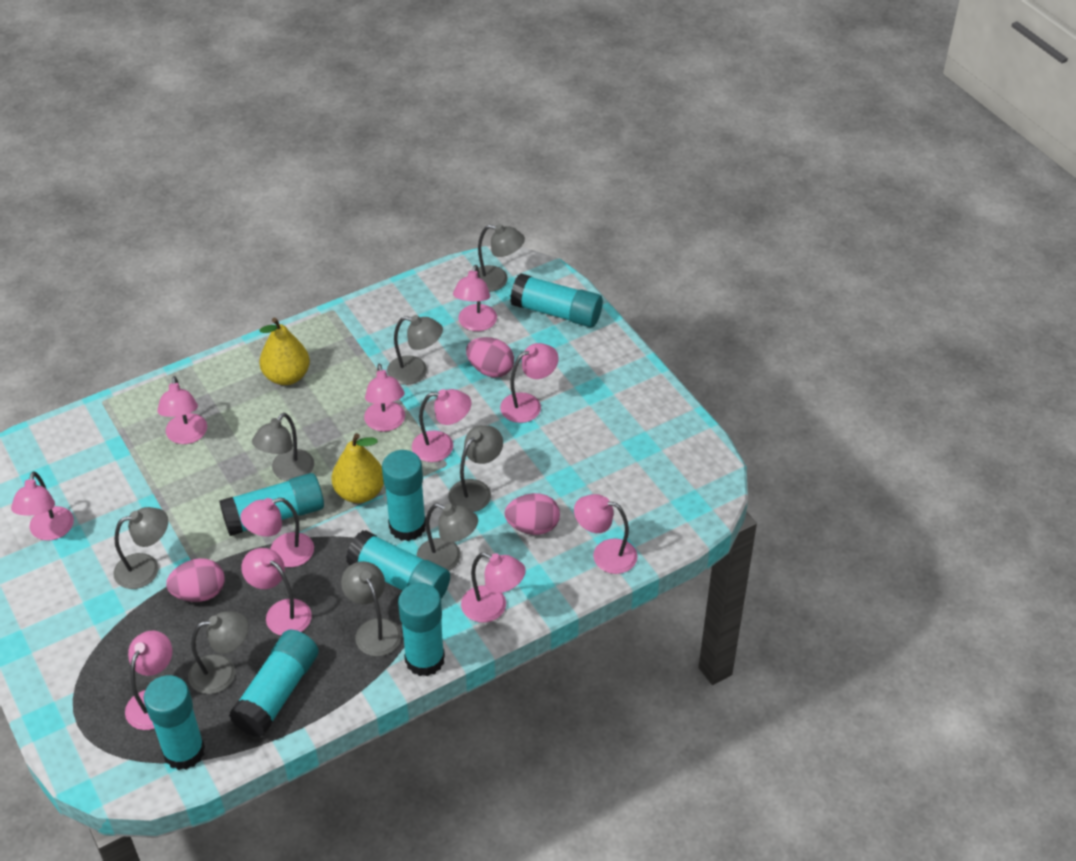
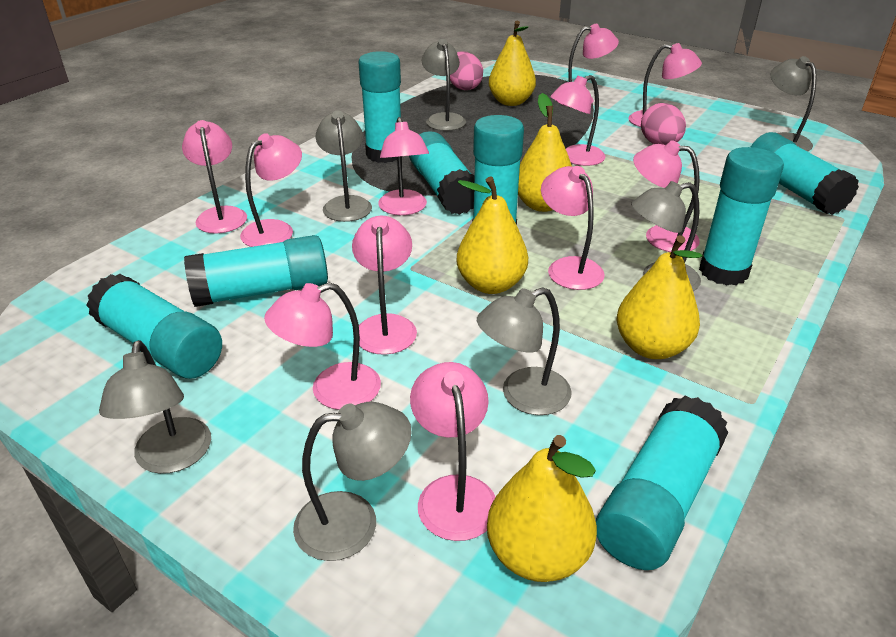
grey lamp: 8 -> 7
pink egg: 3 -> 2
turquoise glue stick: 7 -> 8
yellow pear: 2 -> 5

